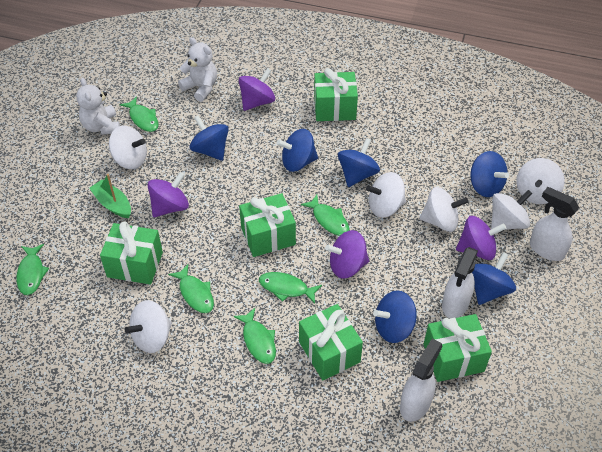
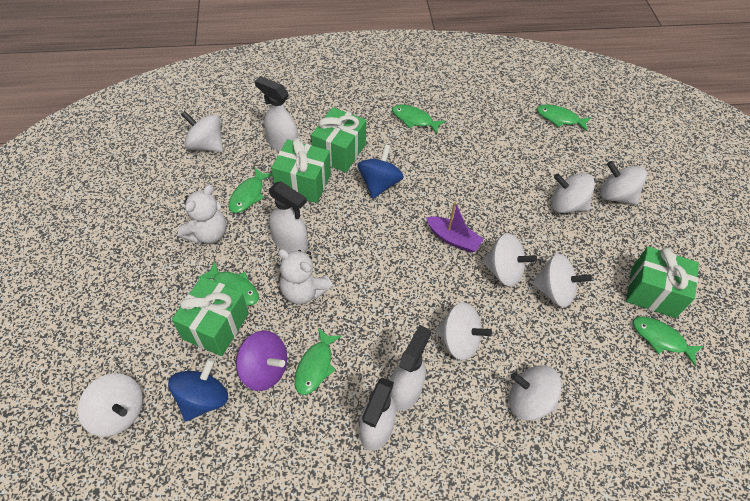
blue spinning top: 6 -> 2
green boat: 1 -> 0
green gift: 5 -> 4
purple boat: 0 -> 1
purple spinning top: 4 -> 1
white spinning top: 6 -> 8
white spray bottle: 3 -> 4

